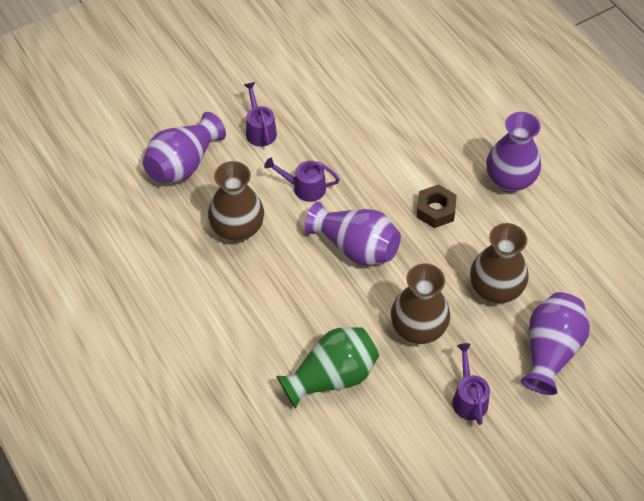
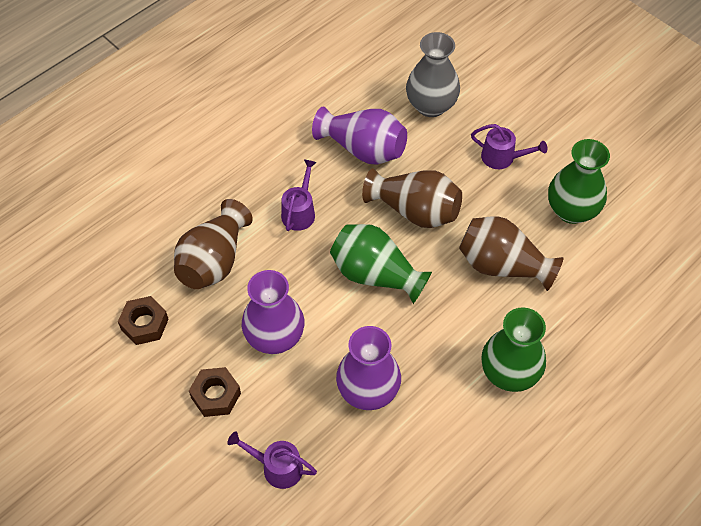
brown nut: 1 -> 2
green vase: 1 -> 3
grey vase: 0 -> 1
purple vase: 4 -> 3

